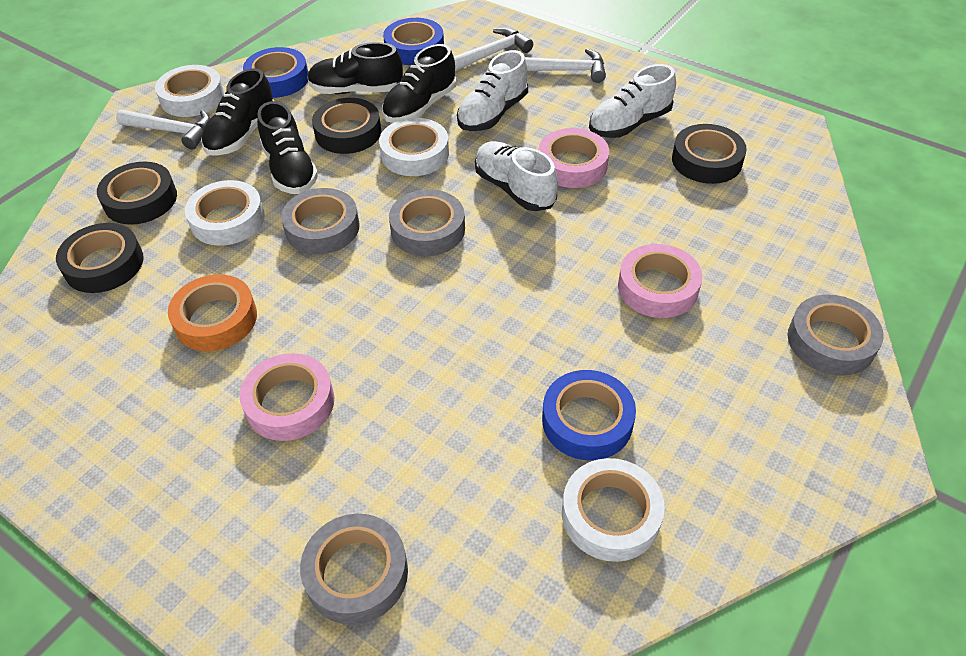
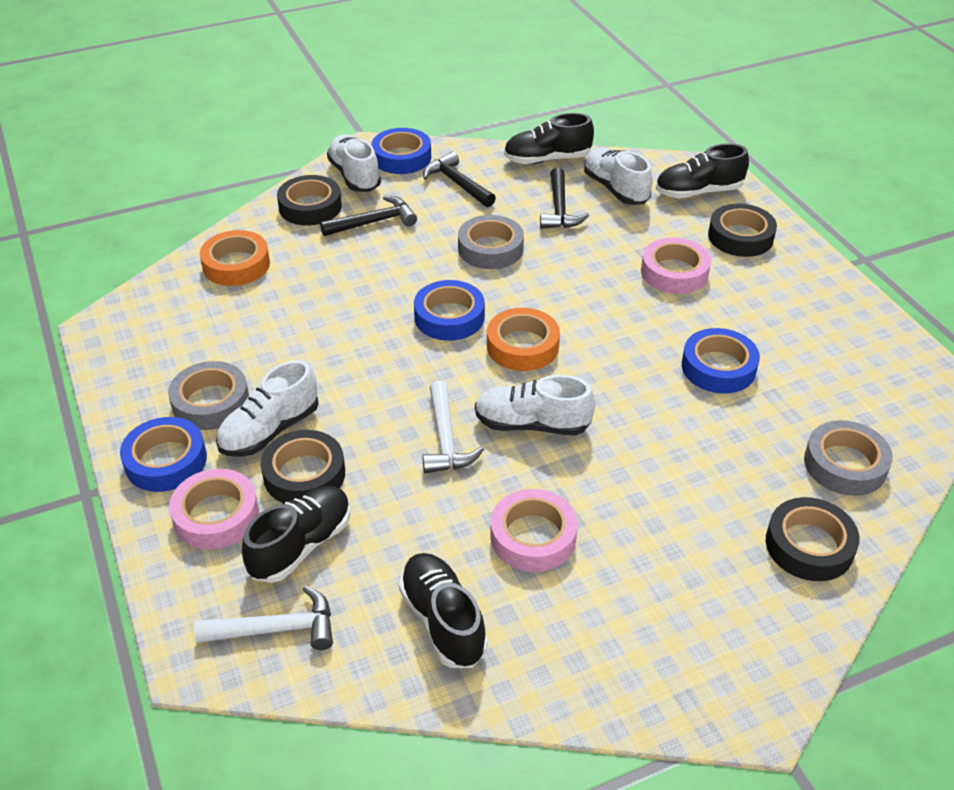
black hammer: 0 -> 3
blue tape: 3 -> 4
grey tape: 4 -> 3
orange tape: 1 -> 2
white hammer: 3 -> 2
white shoe: 3 -> 4
white tape: 4 -> 0

